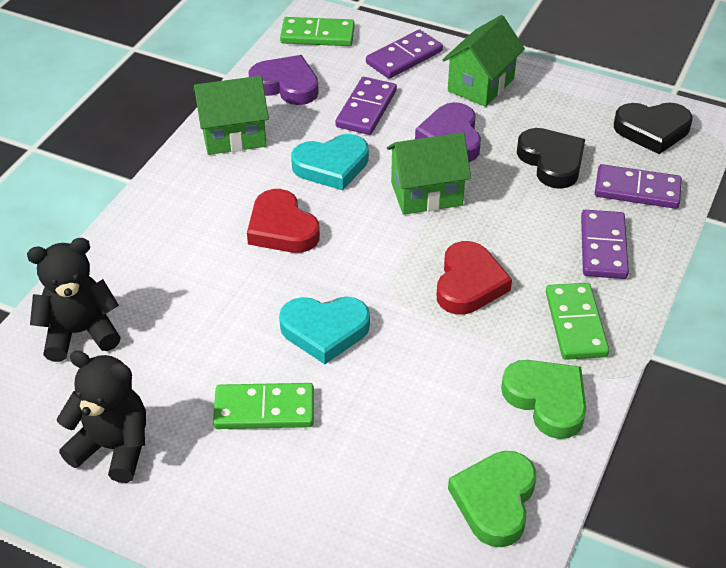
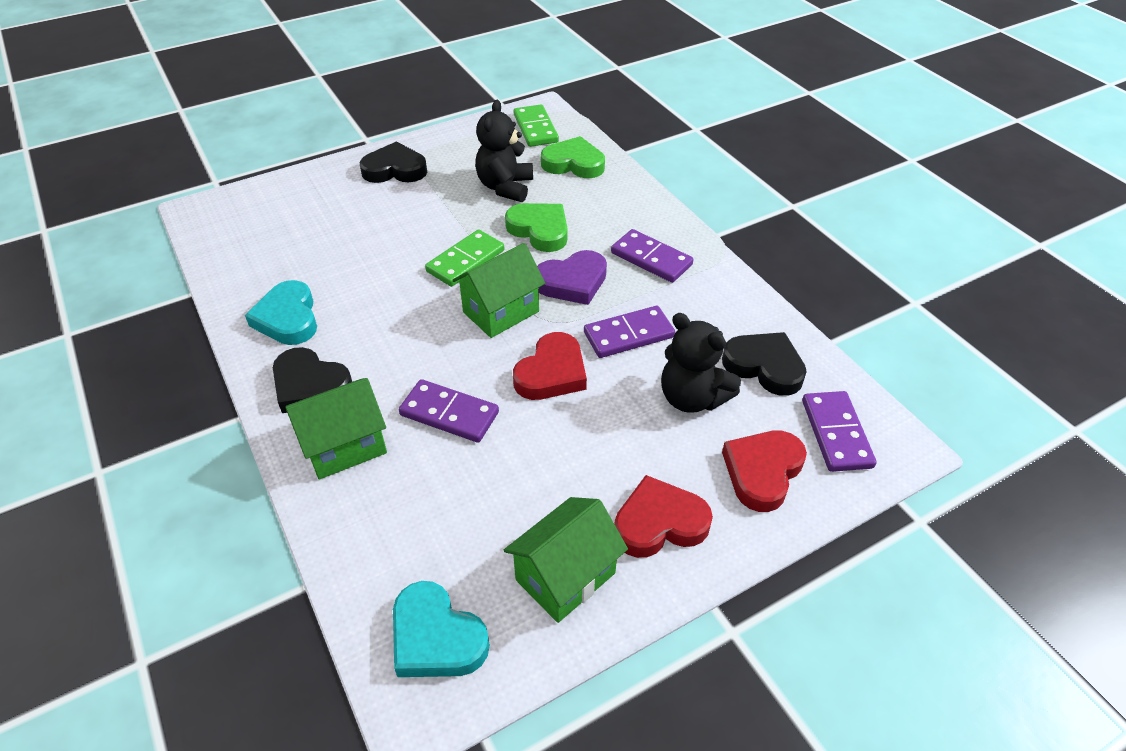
black heart: 2 -> 3
green domino: 3 -> 2
purple heart: 2 -> 1
red heart: 2 -> 3

